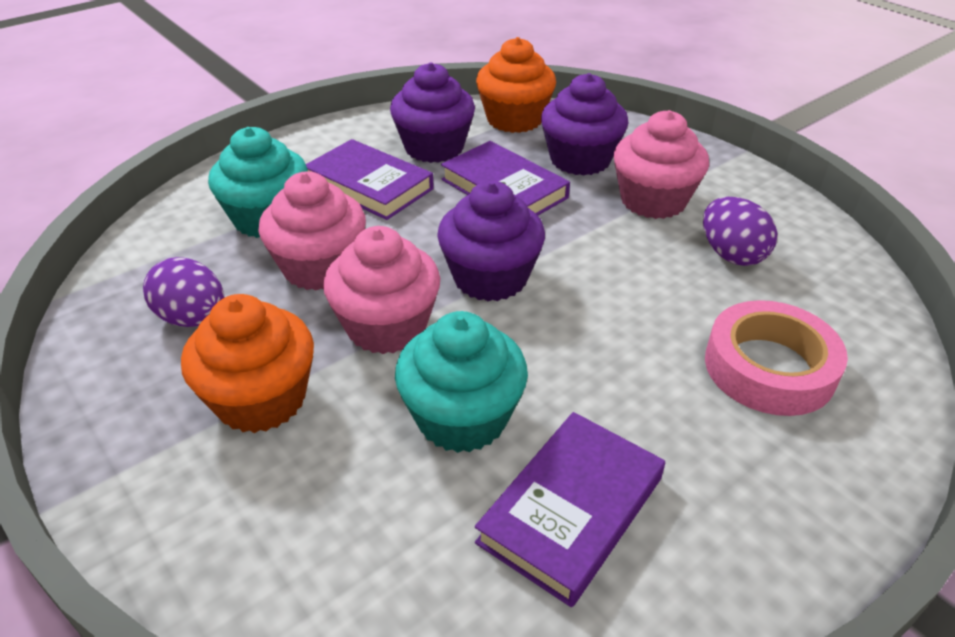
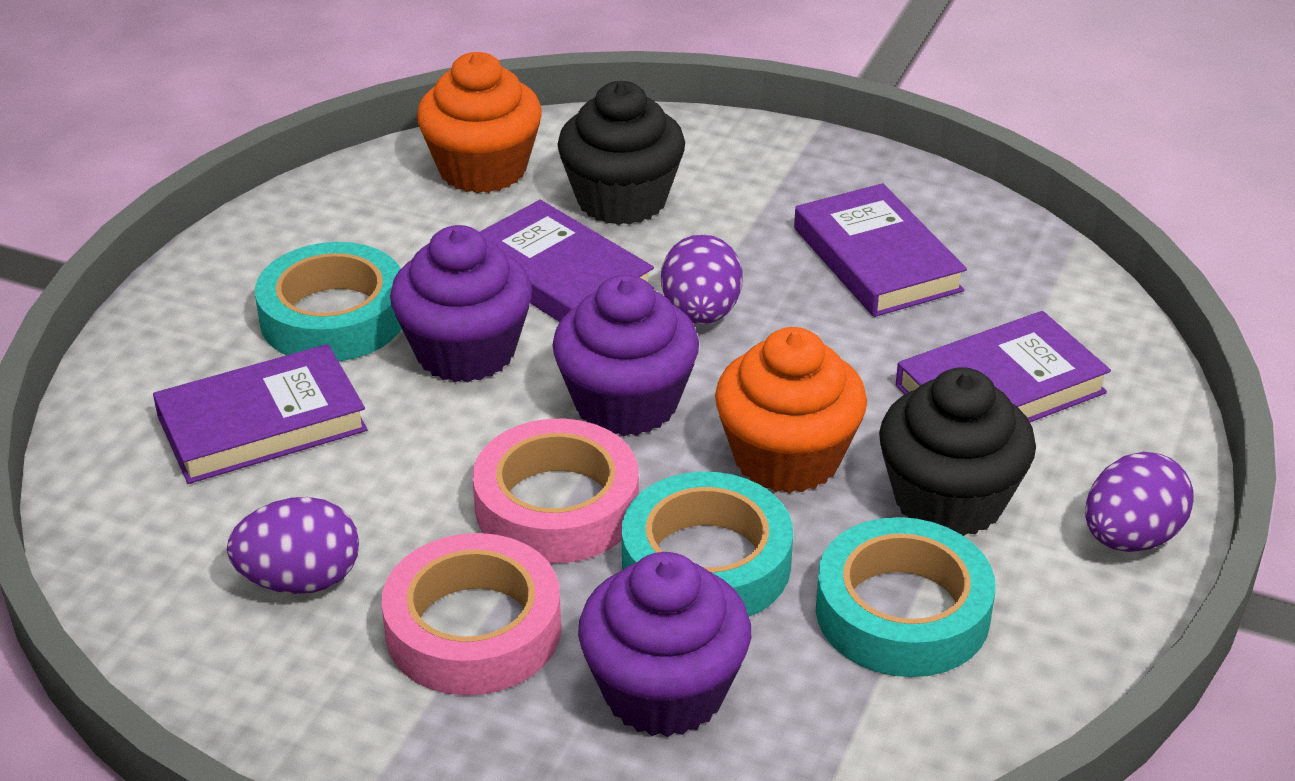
black cupcake: 0 -> 2
pink cupcake: 3 -> 0
pink tape: 1 -> 2
purple book: 3 -> 4
purple egg: 2 -> 3
turquoise cupcake: 2 -> 0
turquoise tape: 0 -> 3

